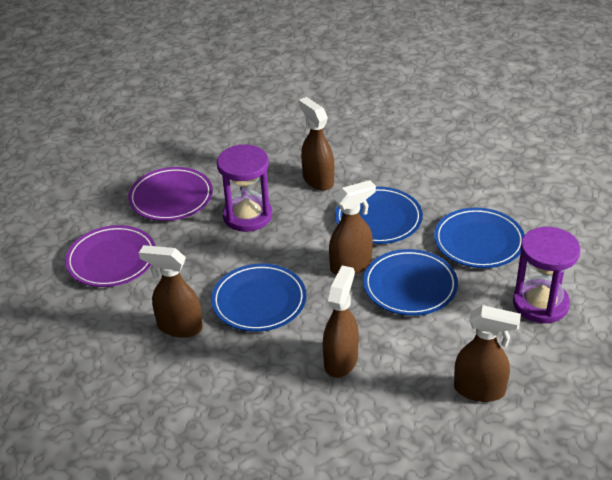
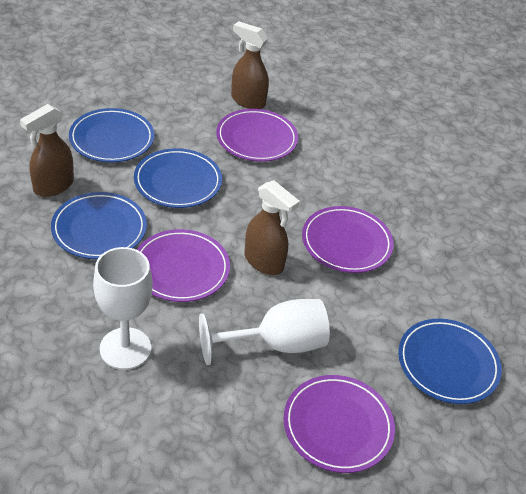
brown spray bottle: 5 -> 3
purple hourglass: 2 -> 0
purple plate: 2 -> 4
white goblet: 0 -> 2

